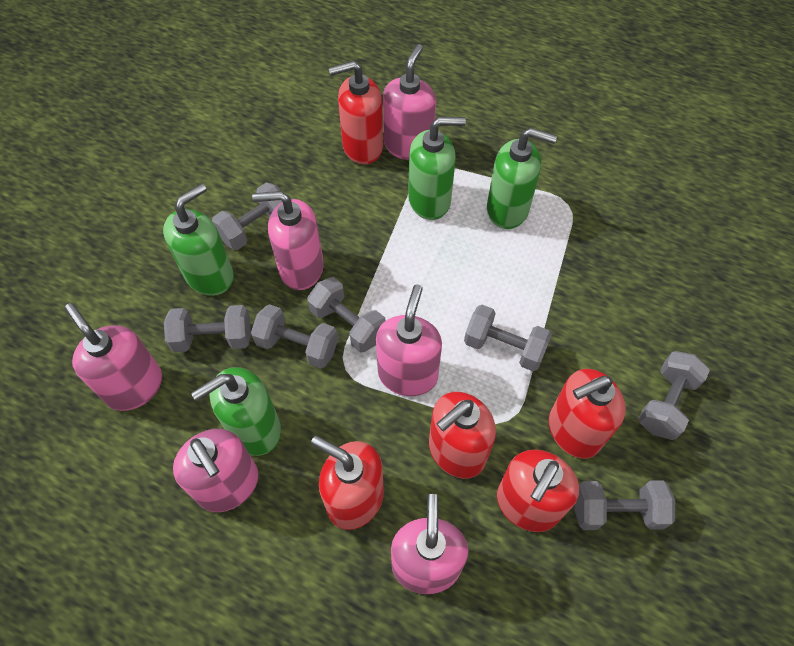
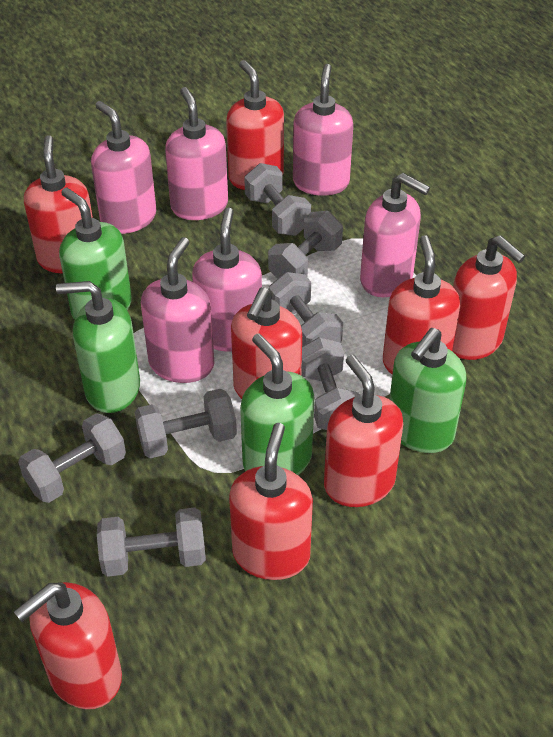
red soap dispenser: 5 -> 8

